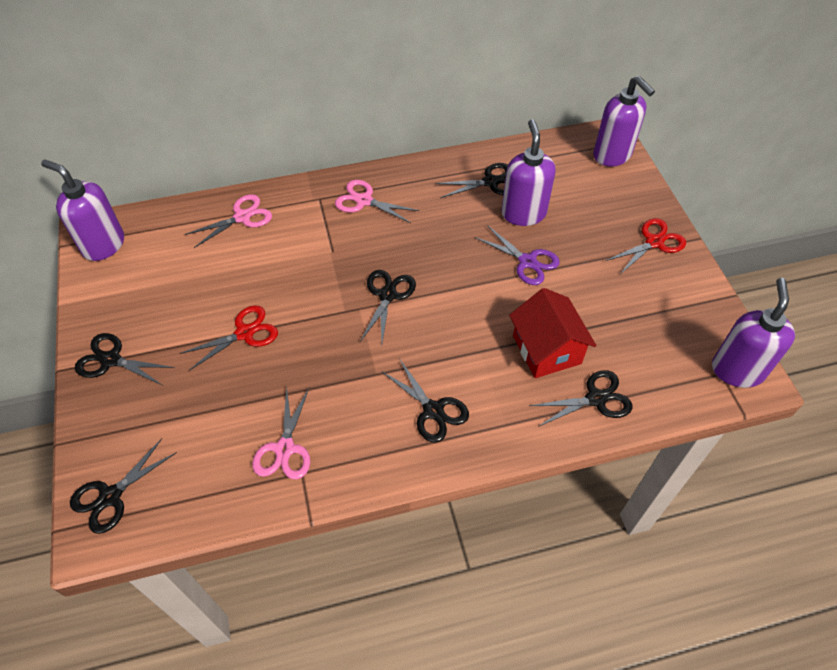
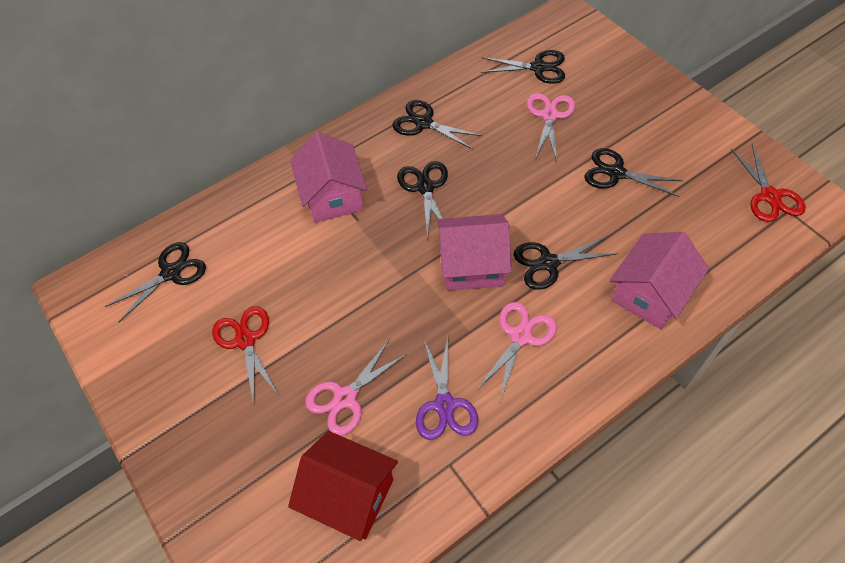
pink house: 0 -> 3
purple soap dispenser: 4 -> 0

